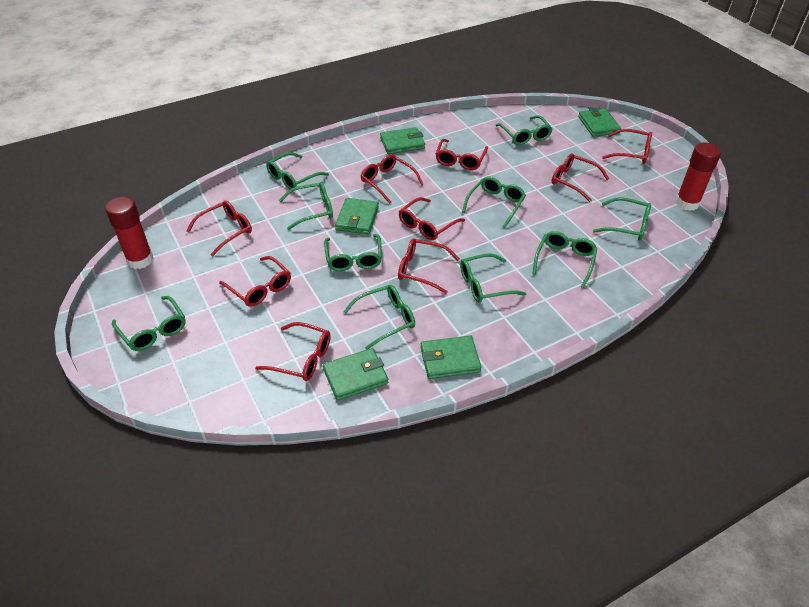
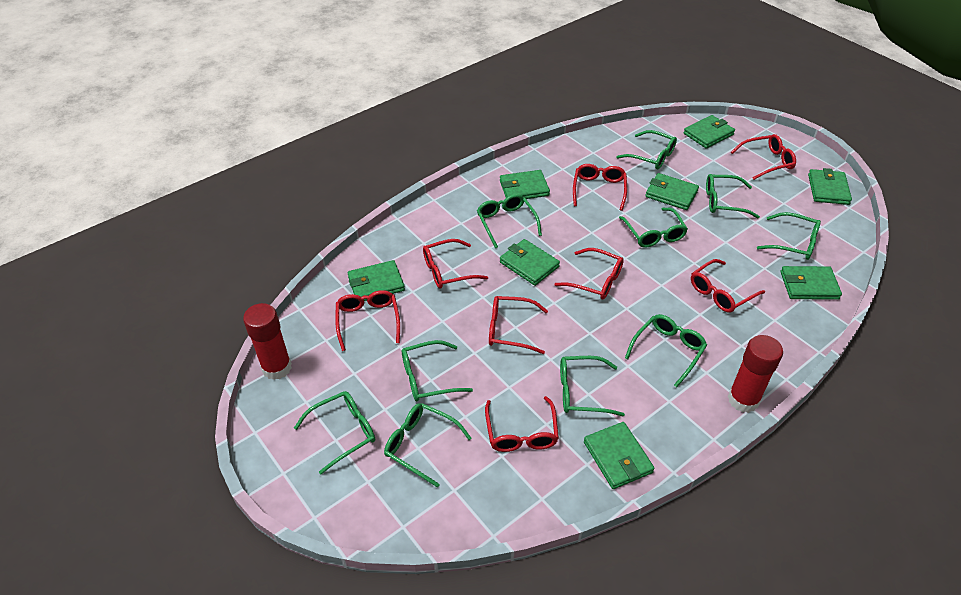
green wallet: 5 -> 8
red glasses: 9 -> 8

